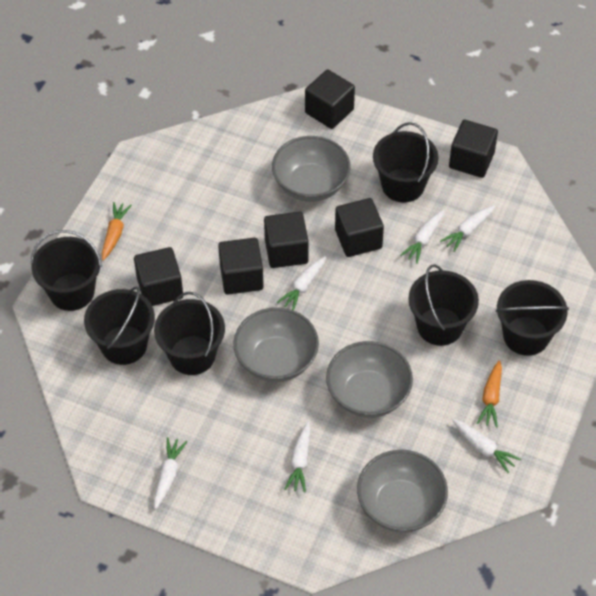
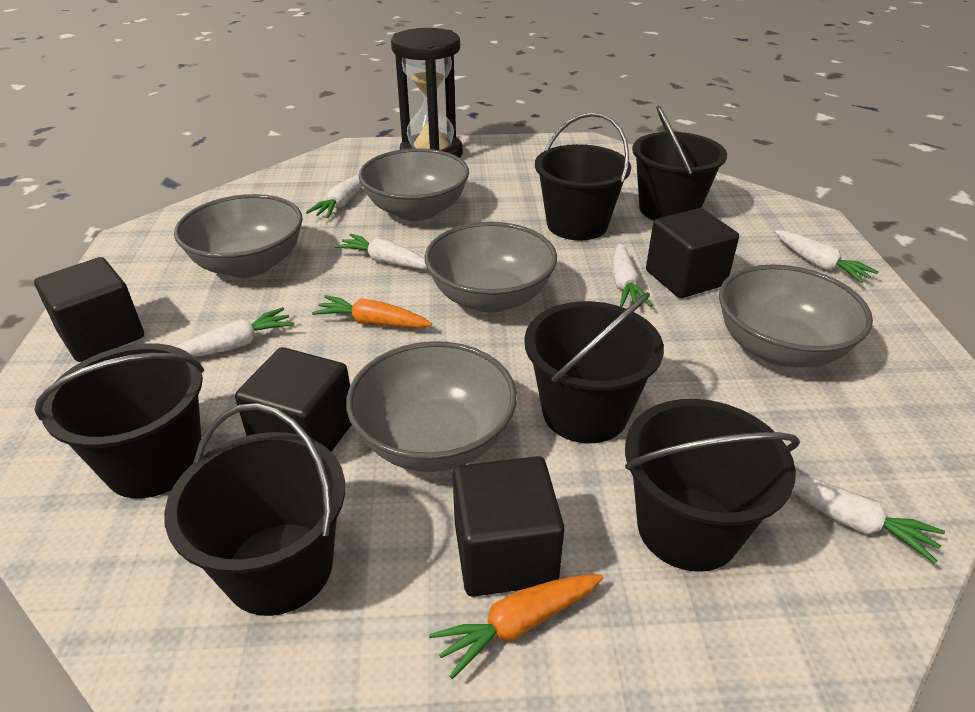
black cube: 6 -> 4
black hourglass: 0 -> 1
grey bowl: 4 -> 5

